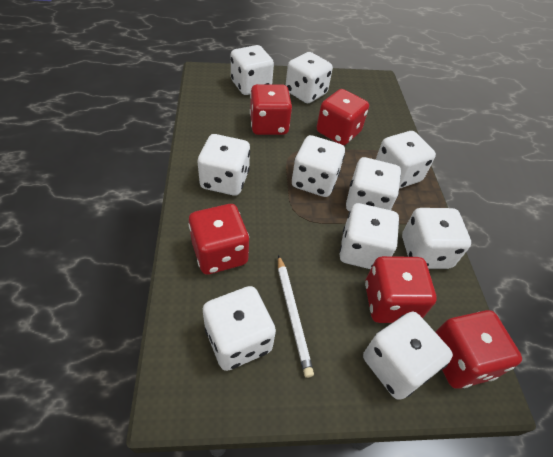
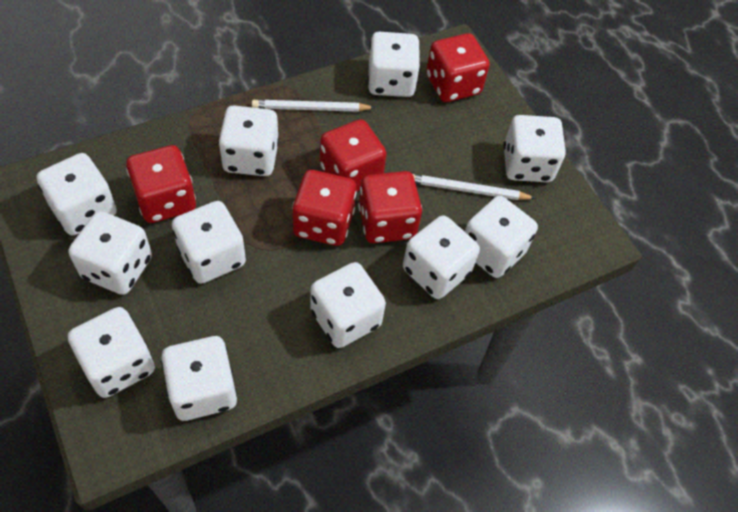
white dice: 10 -> 11
white pencil: 1 -> 2

